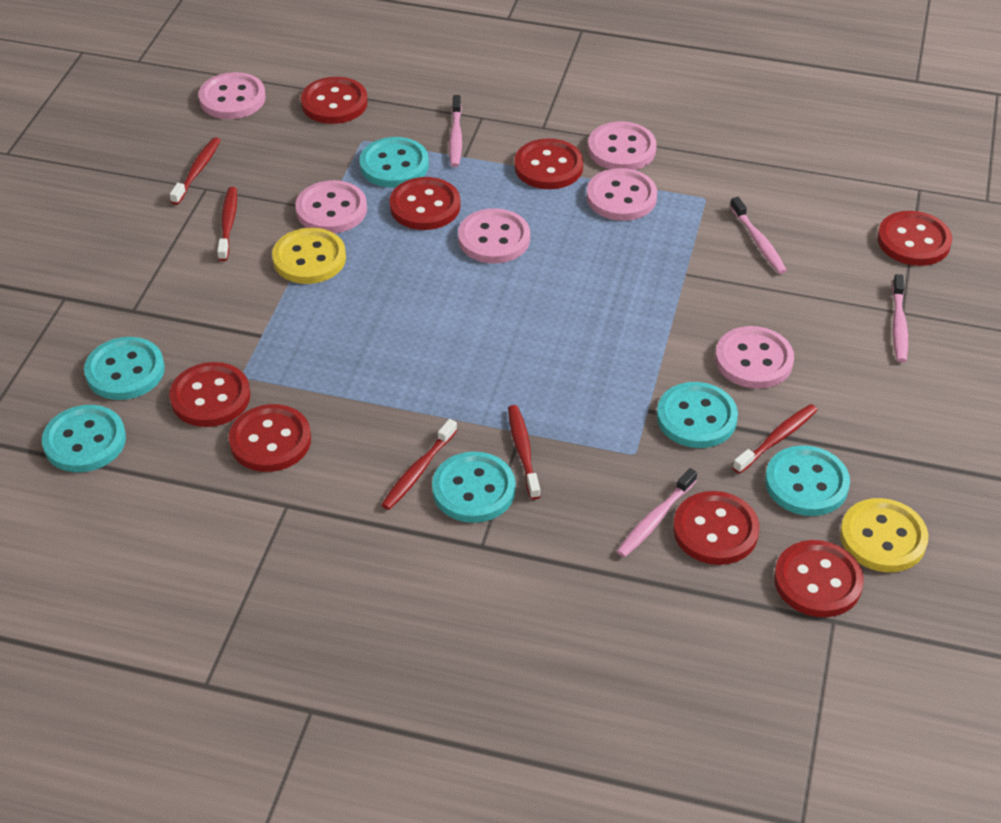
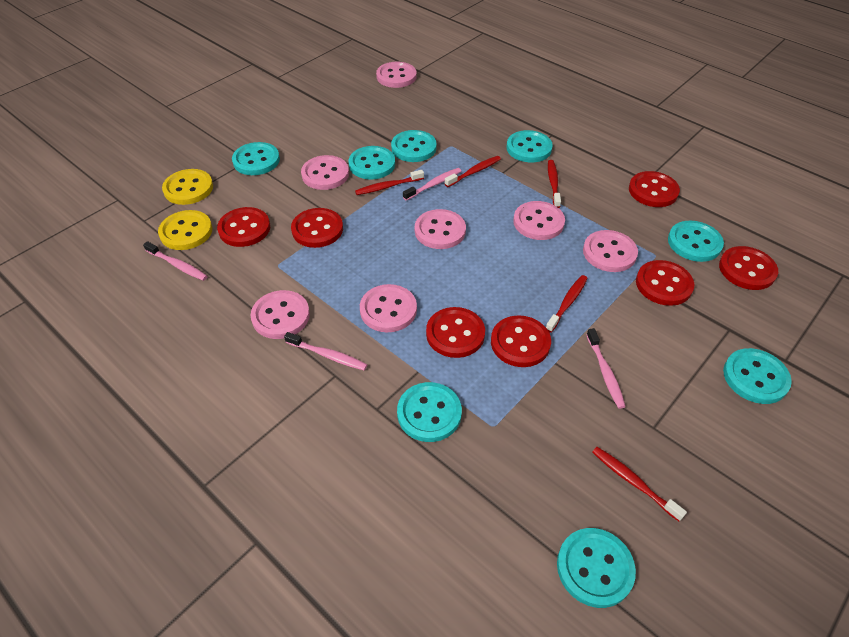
pink button: 6 -> 7
red button: 8 -> 7
turquoise button: 6 -> 8

